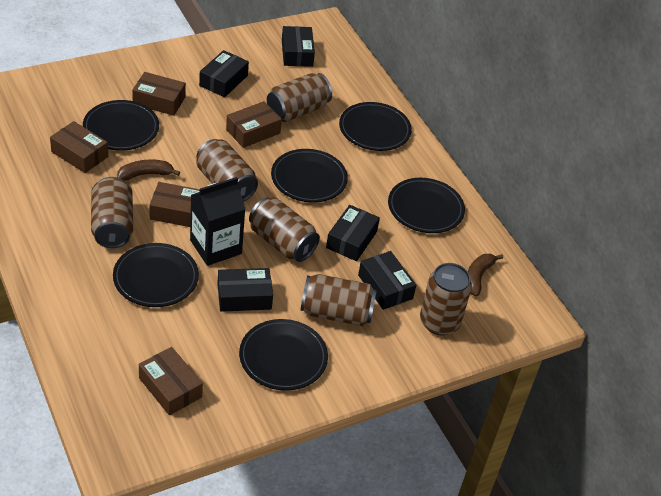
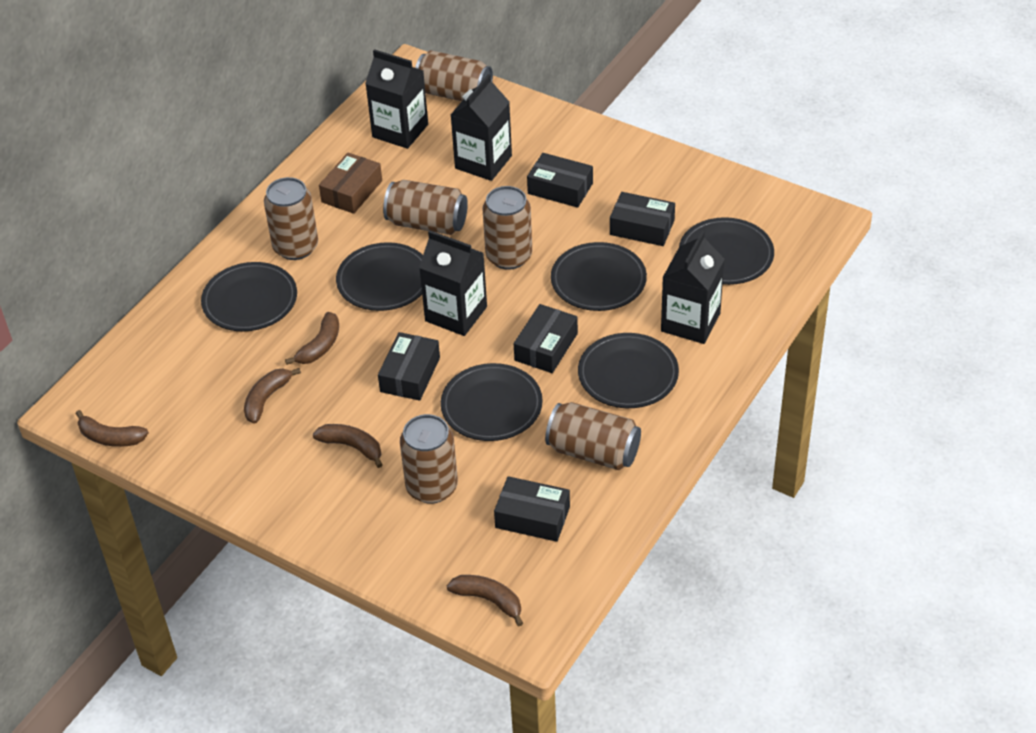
black carton: 1 -> 4
brown banana: 2 -> 5
brown box: 5 -> 1

